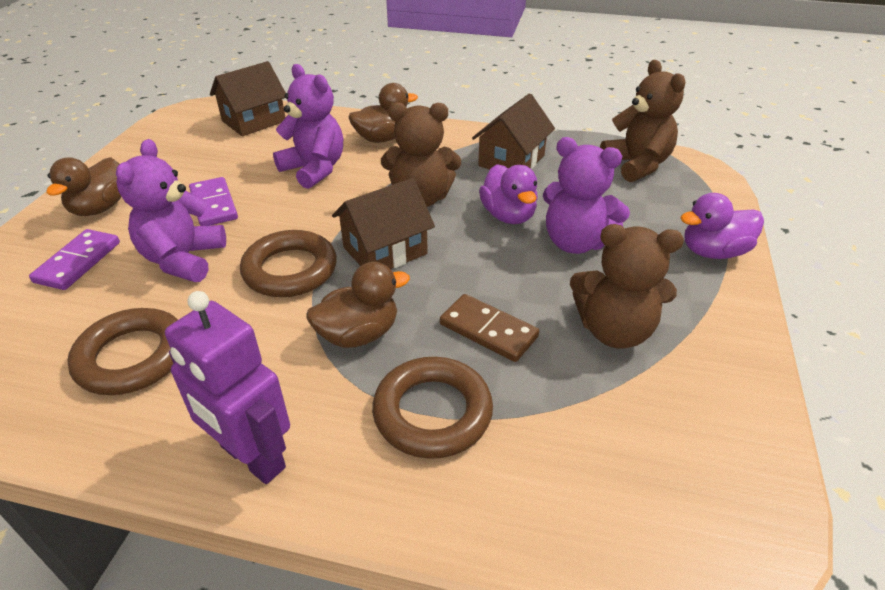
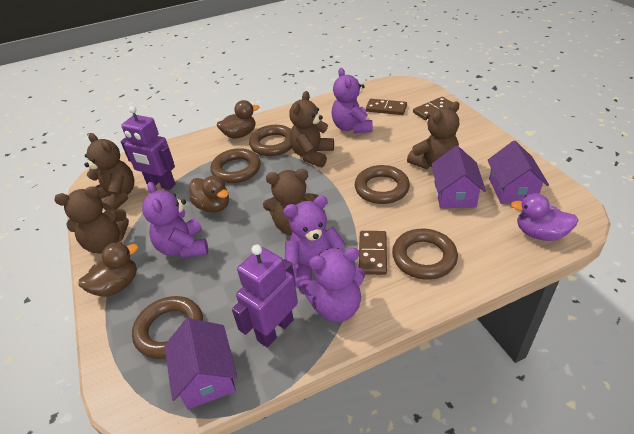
brown domino: 1 -> 3
brown house: 3 -> 0
brown ring: 3 -> 5
brown teddy bear: 3 -> 5
purple domino: 2 -> 0
purple duck: 2 -> 1
purple house: 0 -> 3
purple robot: 1 -> 2
purple teddy bear: 3 -> 4

